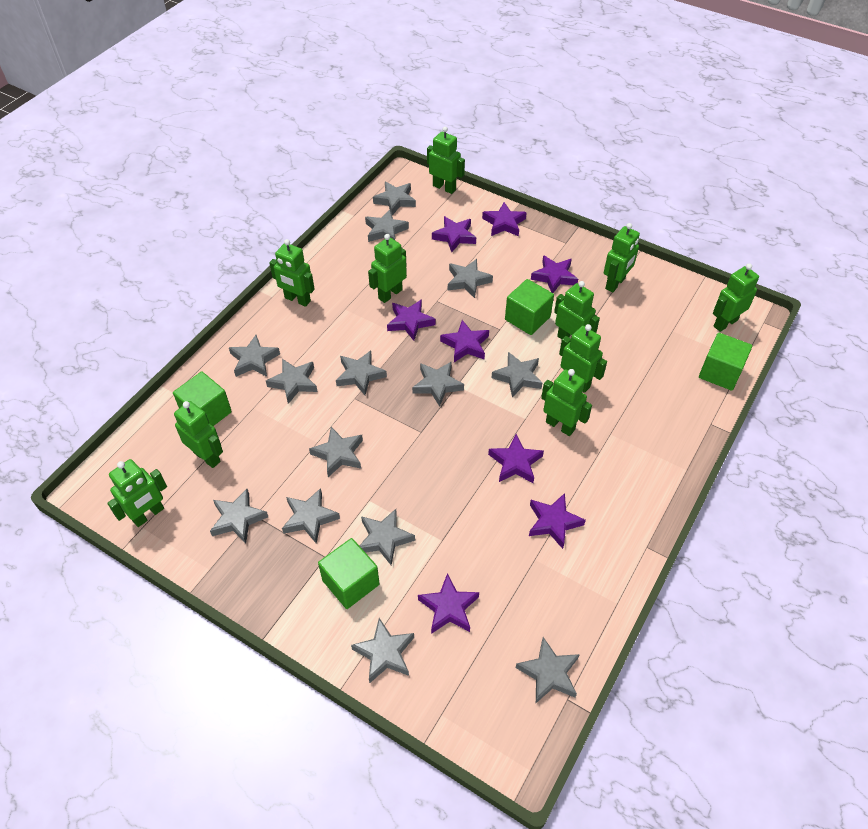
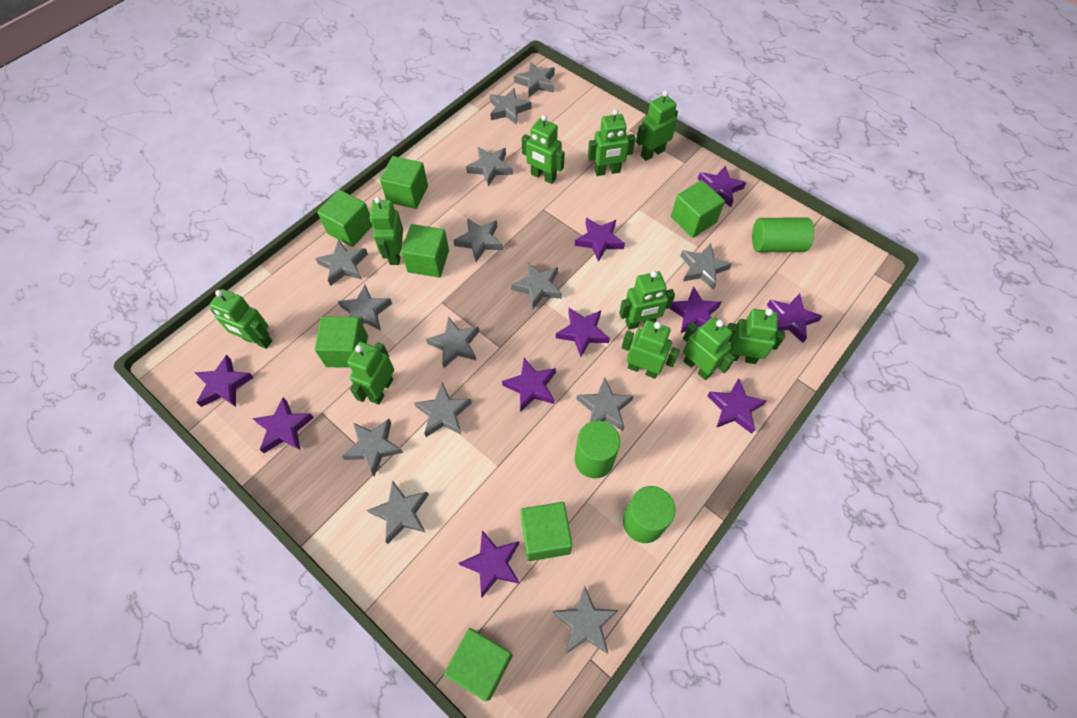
green cube: 4 -> 7
green cylinder: 0 -> 3
purple star: 8 -> 10

